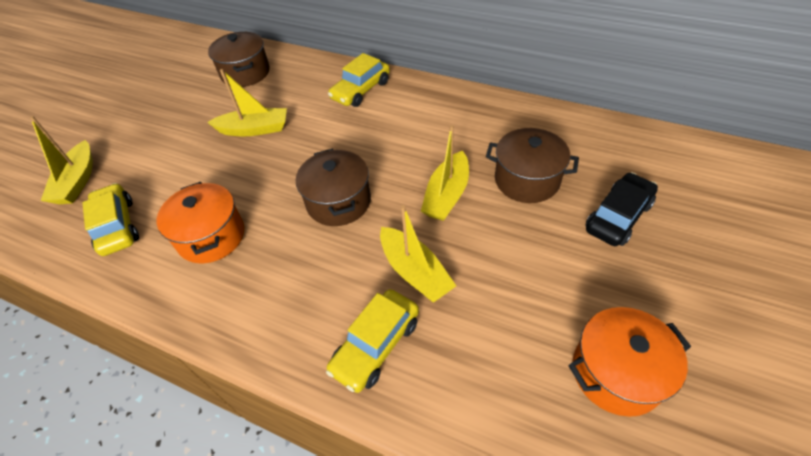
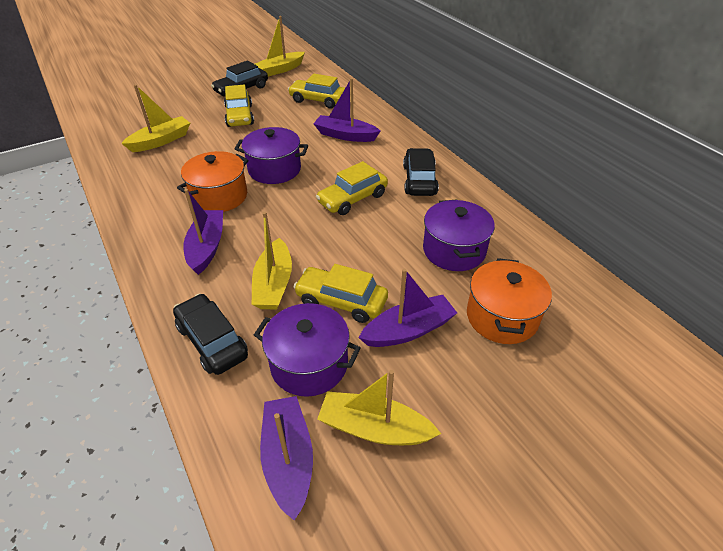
black car: 1 -> 3
brown pot: 3 -> 0
purple boat: 0 -> 4
purple pot: 0 -> 3
yellow car: 3 -> 4

